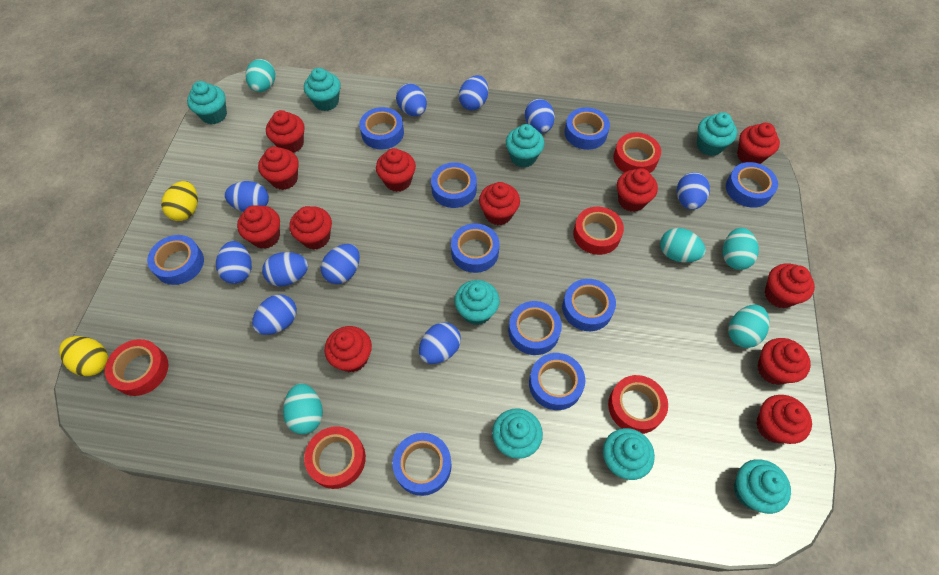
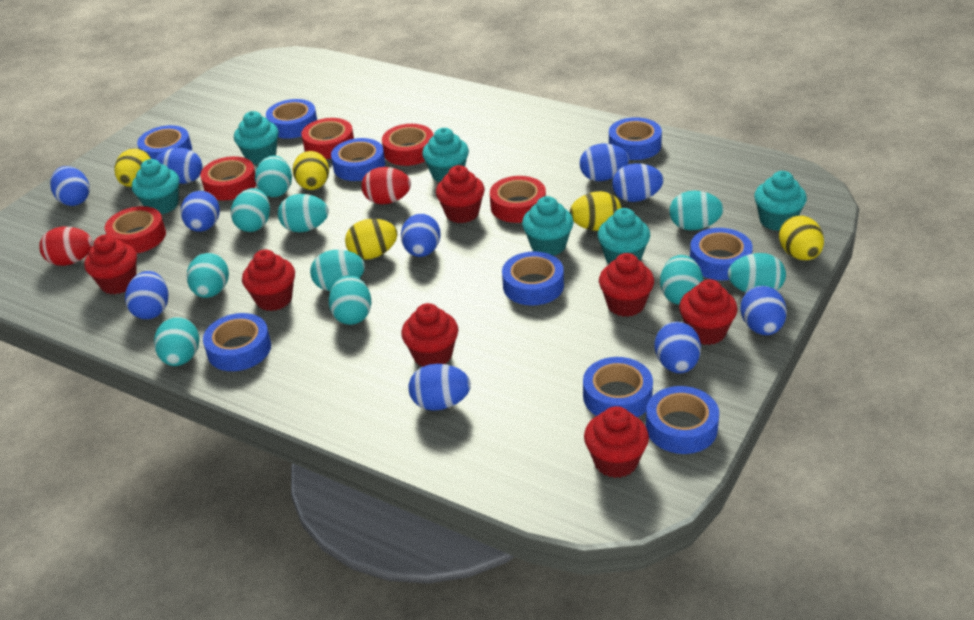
blue tape: 10 -> 9
red cupcake: 12 -> 7
red egg: 0 -> 2
turquoise cupcake: 8 -> 6
turquoise egg: 5 -> 10
yellow egg: 2 -> 5

